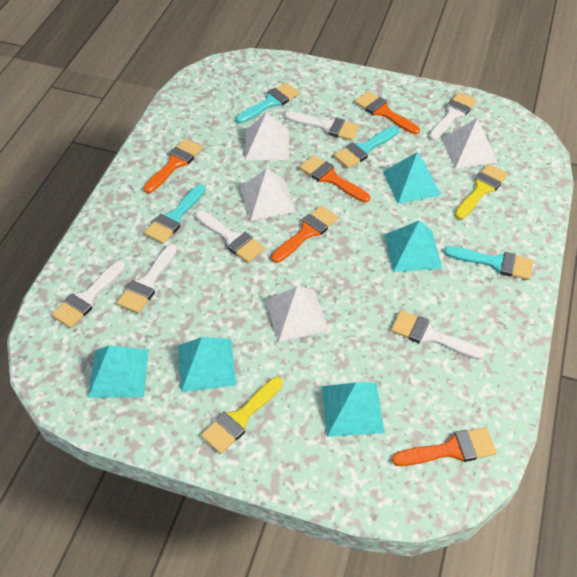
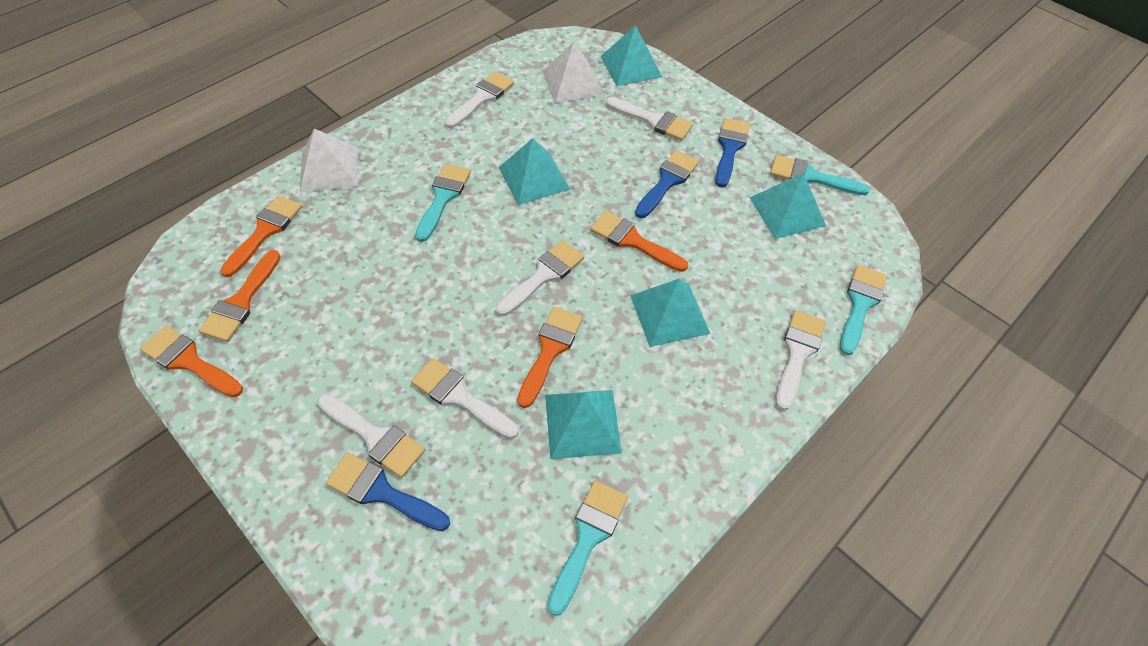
blue brush: 0 -> 3
white pyramid: 4 -> 2
yellow brush: 2 -> 0

